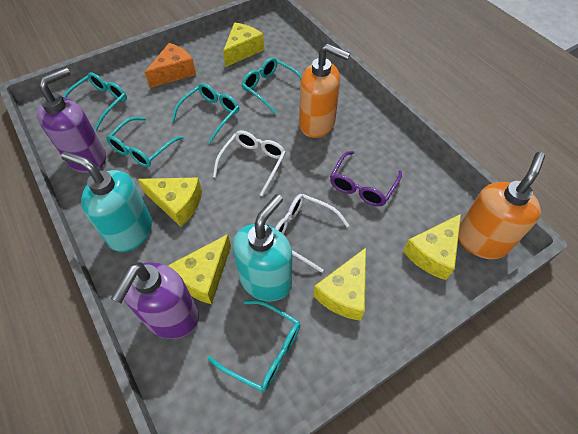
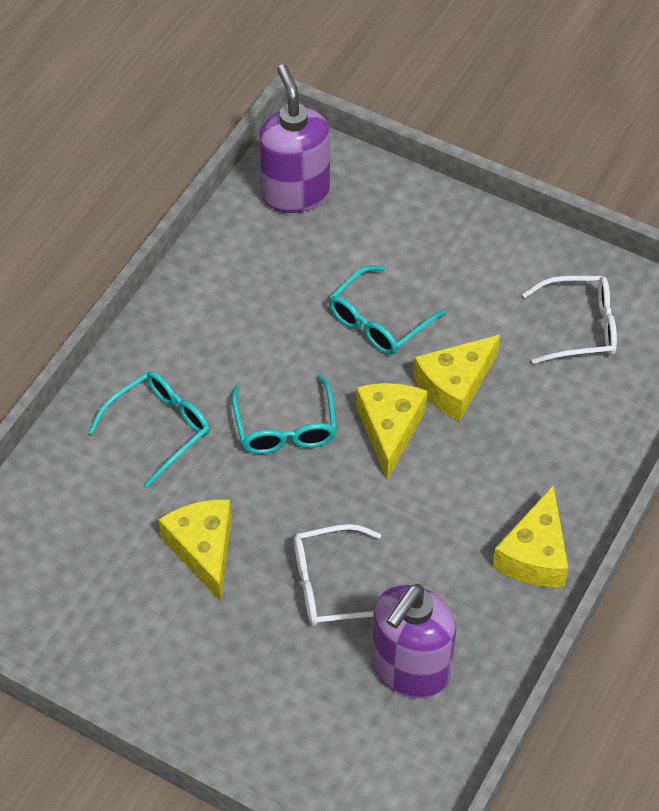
orange cheese: 1 -> 0
orange soap dispenser: 2 -> 0
purple glasses: 1 -> 0
turquoise glasses: 5 -> 3
turquoise soap dispenser: 2 -> 0
yellow cheese: 5 -> 4

